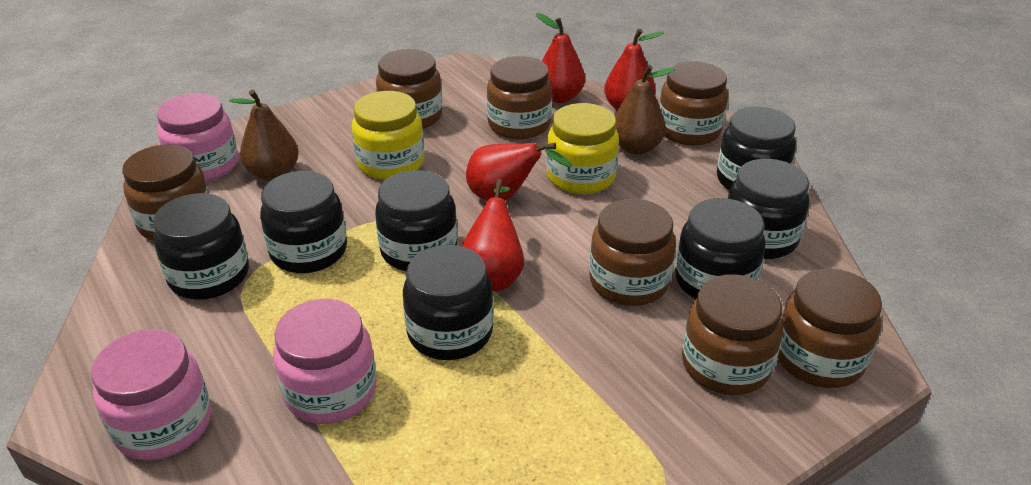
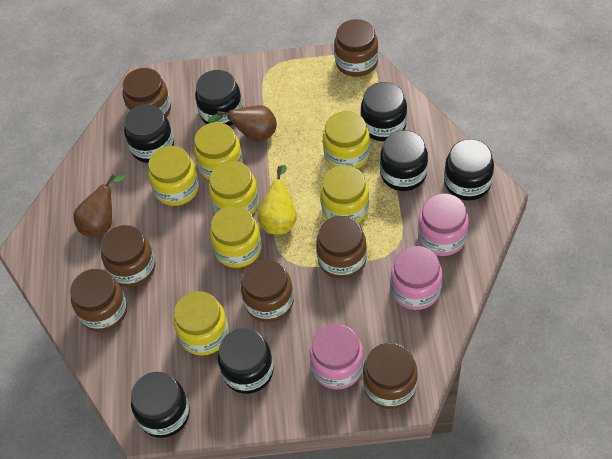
red pear: 4 -> 0
yellow jar: 2 -> 7
yellow pear: 0 -> 1

